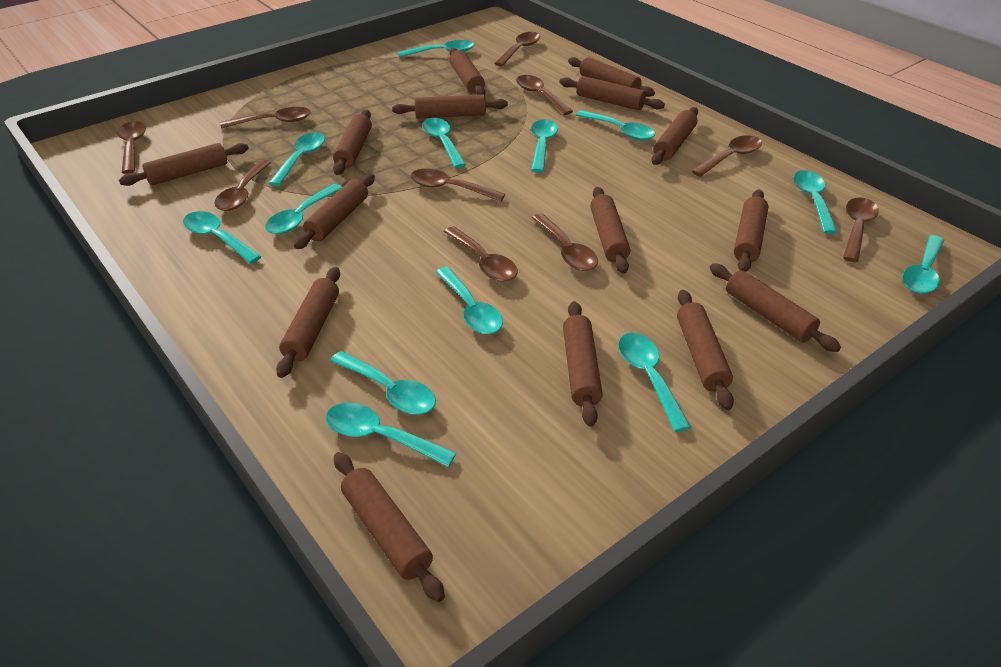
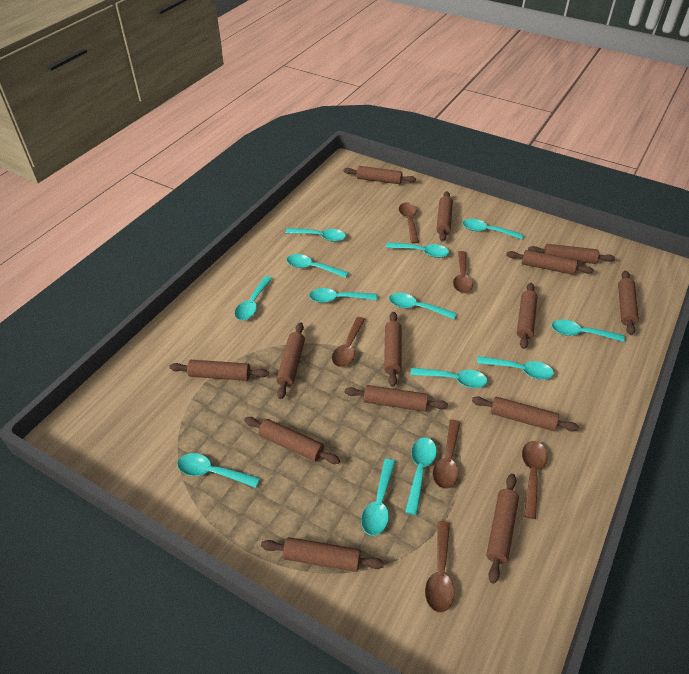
brown rolling pin: 15 -> 14
brown spoon: 10 -> 6

